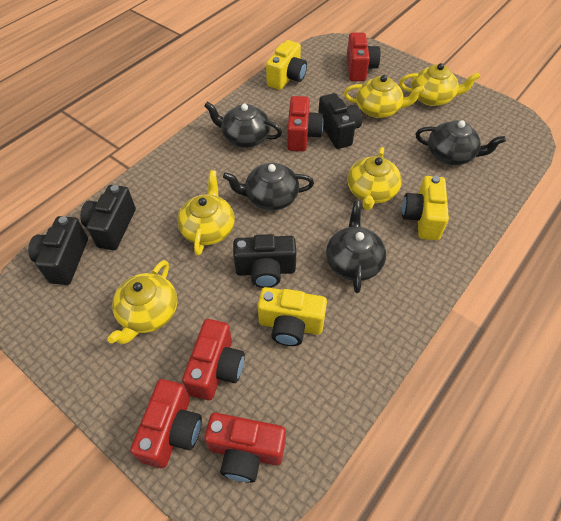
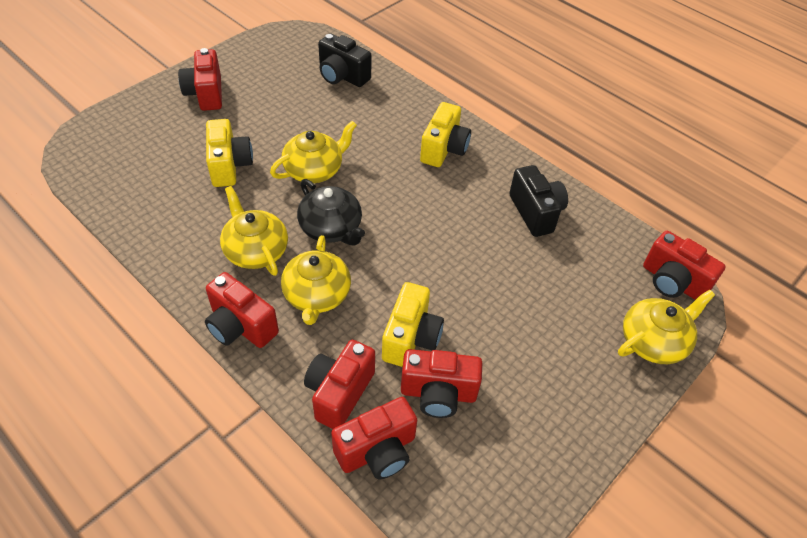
black camera: 4 -> 2
black teapot: 4 -> 1
red camera: 5 -> 6
yellow teapot: 5 -> 4

